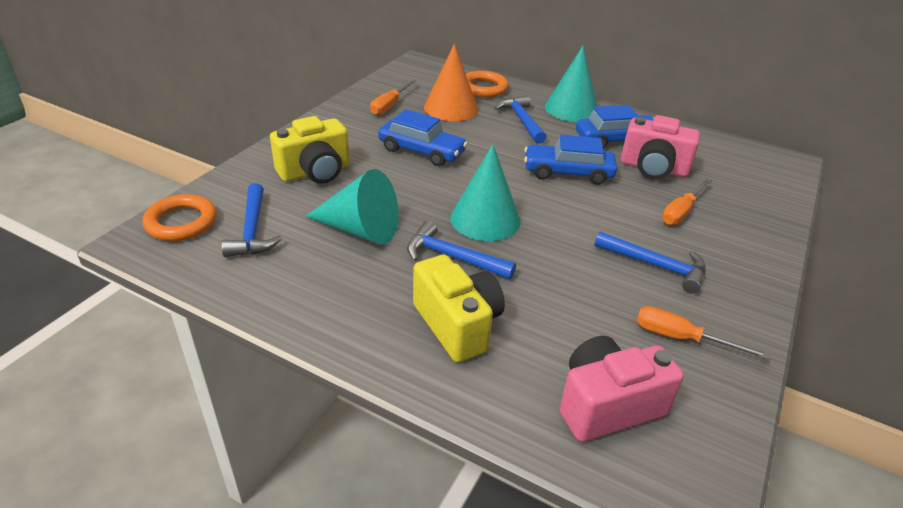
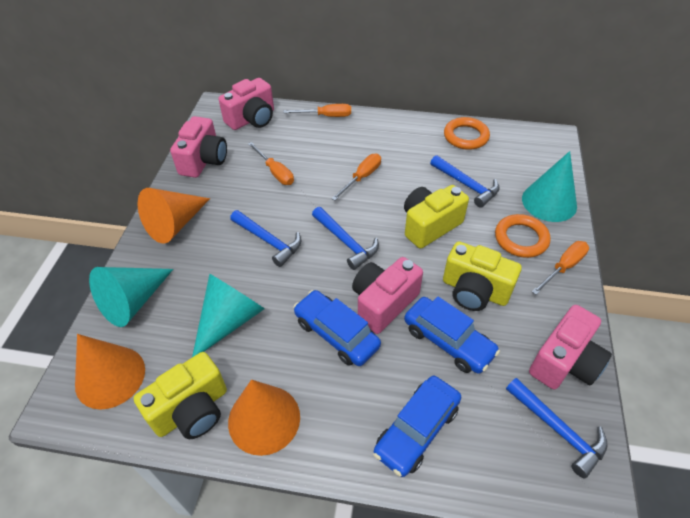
orange cone: 1 -> 3
orange screwdriver: 3 -> 4
pink camera: 2 -> 4
yellow camera: 2 -> 3

